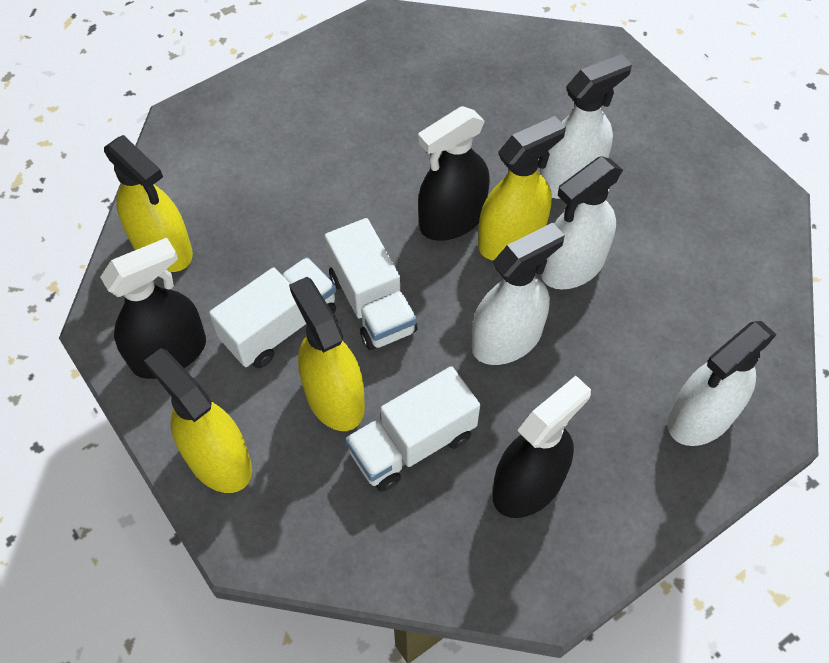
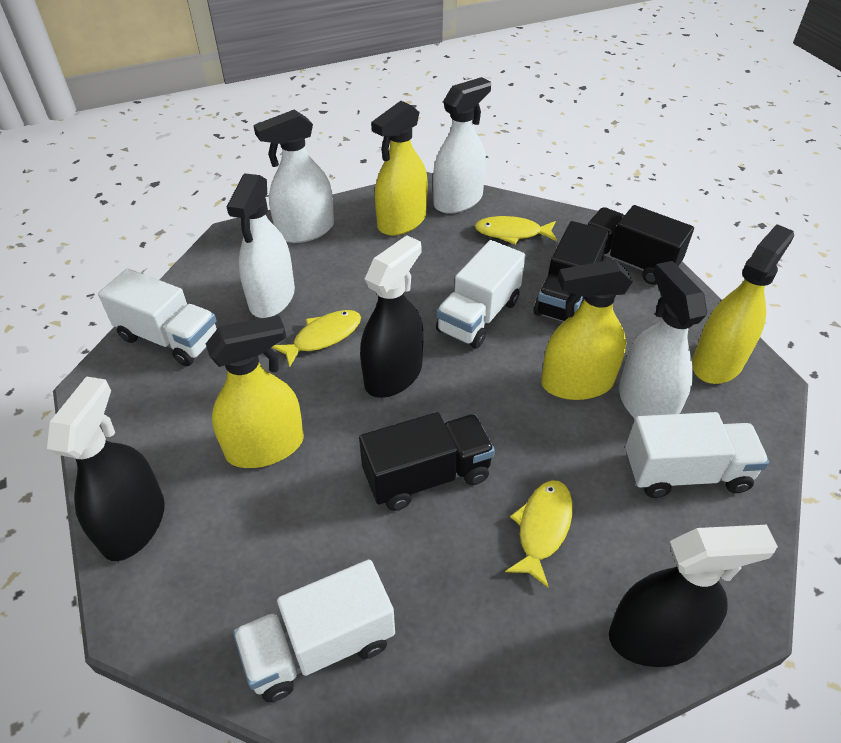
black truck: 0 -> 3
white truck: 3 -> 4
yellow fish: 0 -> 3

